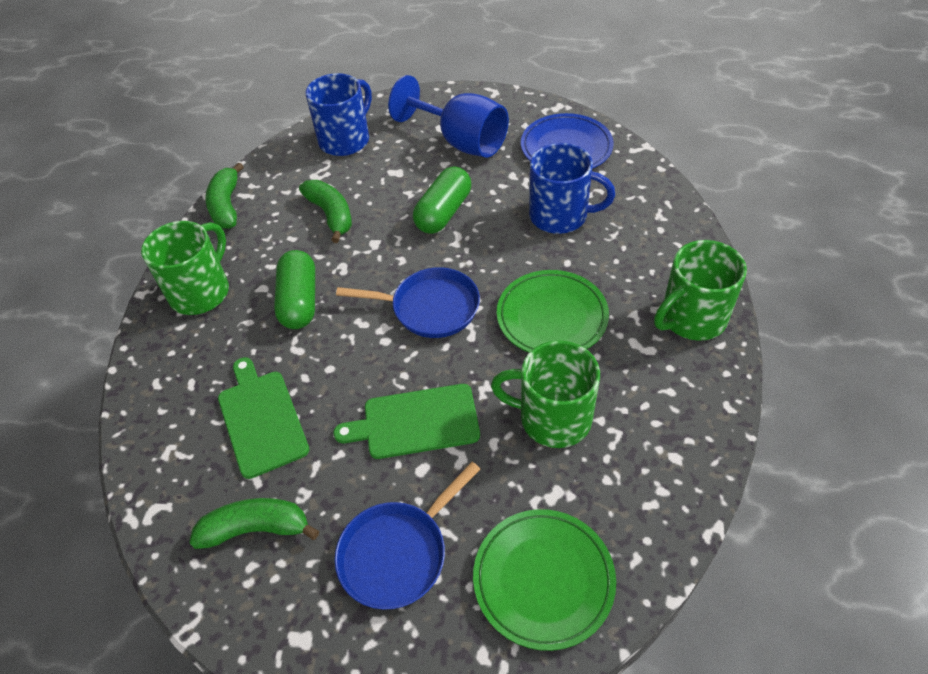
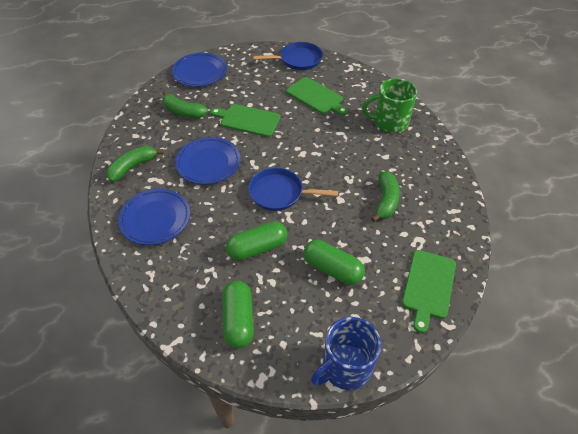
blue goblet: 1 -> 0
blue mug: 2 -> 1
blue plate: 1 -> 3
green capsule: 2 -> 3
green cutting board: 2 -> 3
green mug: 3 -> 1
green plate: 2 -> 0

